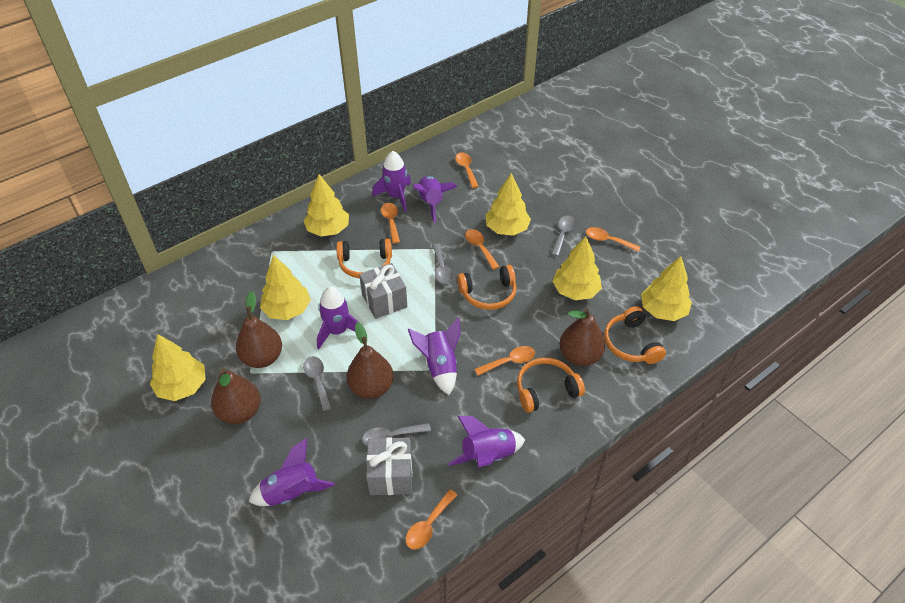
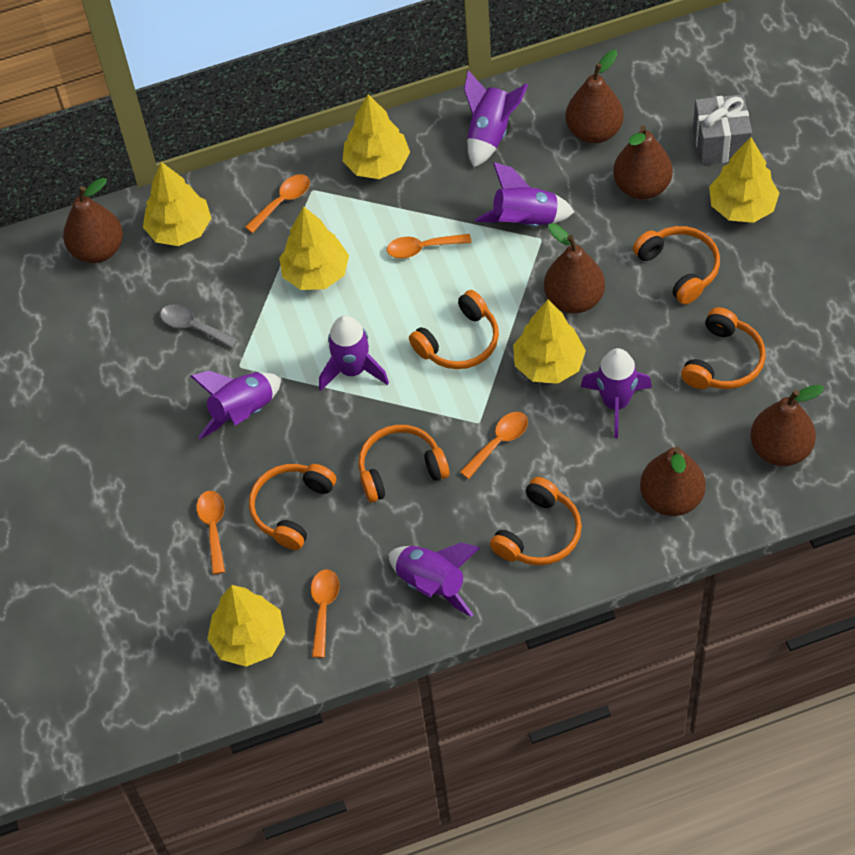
brown pear: 4 -> 6
grey gift: 2 -> 1
grey spoon: 4 -> 1
orange headphones: 4 -> 6
orange spoon: 6 -> 5

